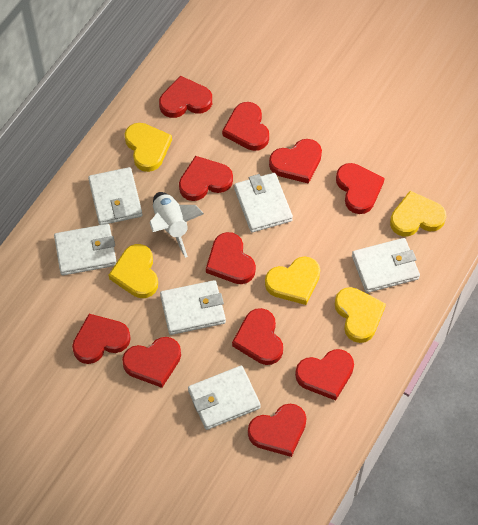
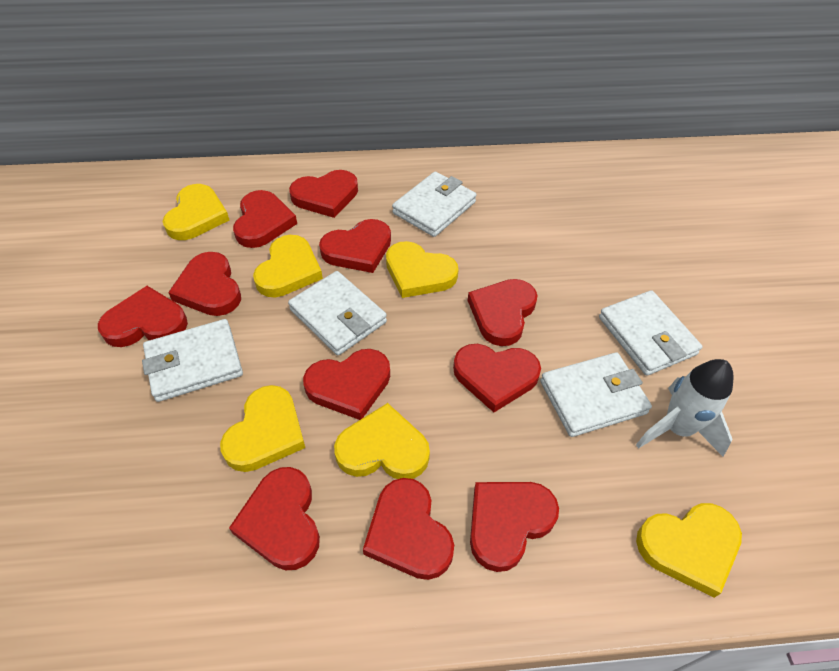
white wallet: 6 -> 5
yellow heart: 5 -> 6

